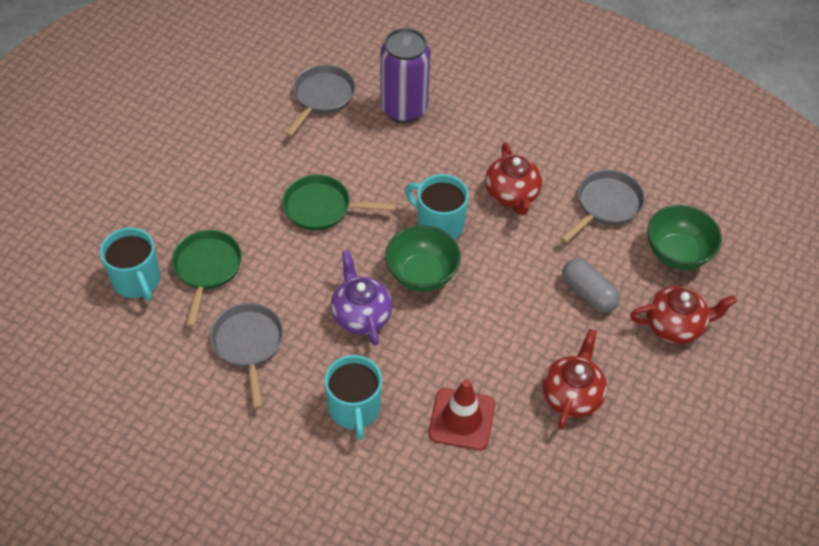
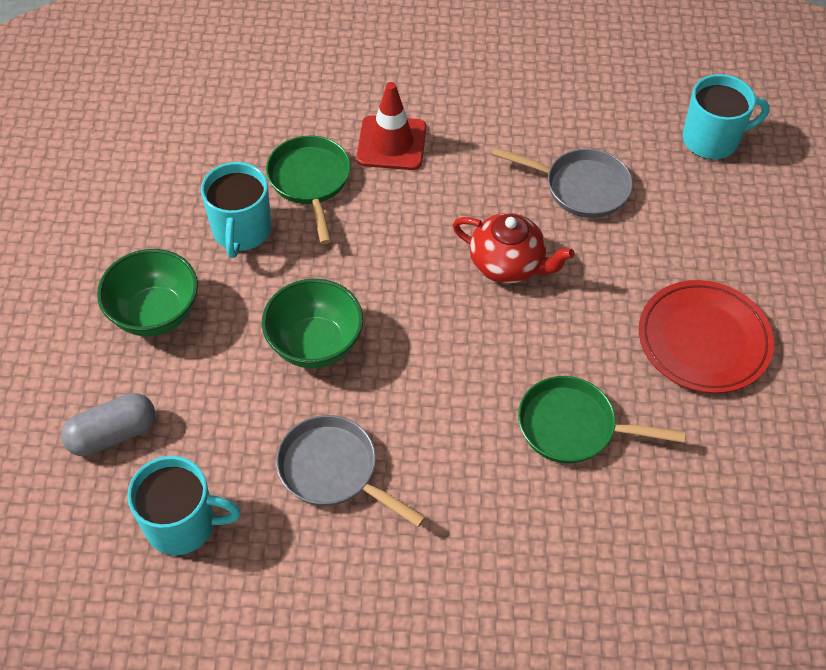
grey pan: 3 -> 2
purple can: 1 -> 0
purple teapot: 1 -> 0
red plate: 0 -> 1
red teapot: 3 -> 1

